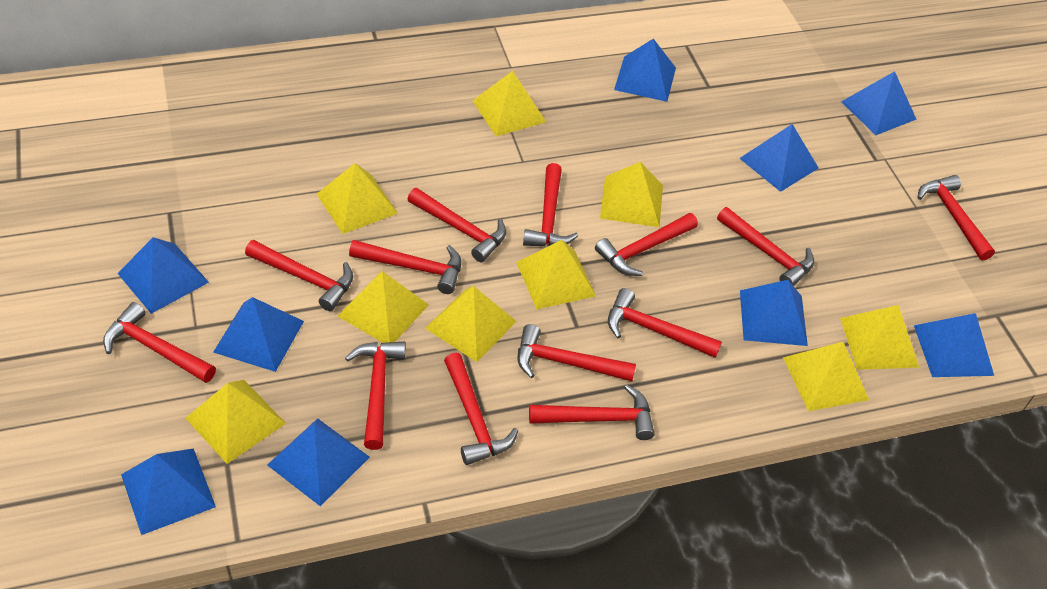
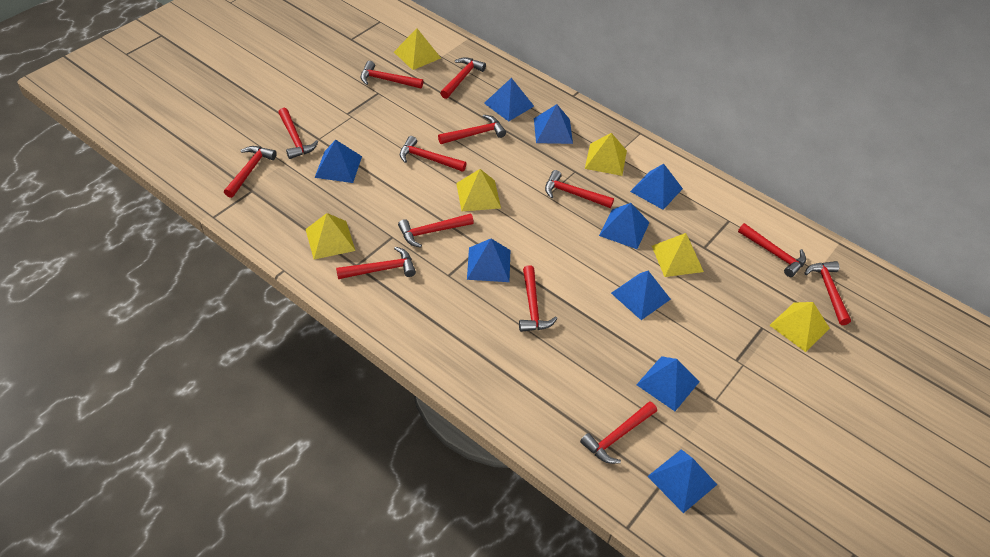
yellow pyramid: 9 -> 6

